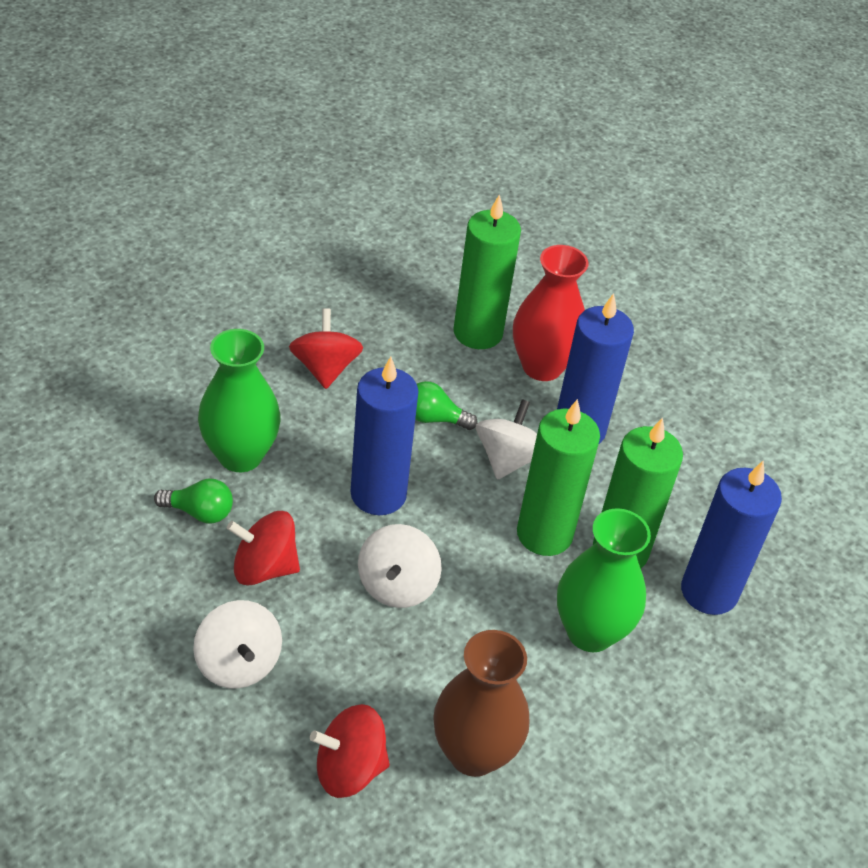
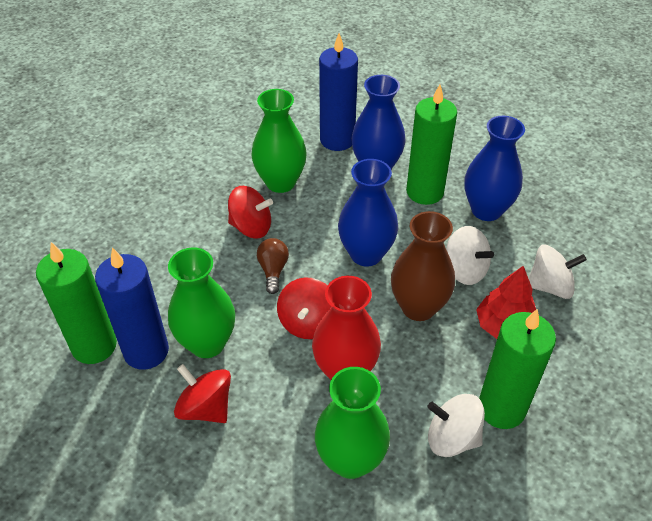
blue candle: 3 -> 2
blue vase: 0 -> 3
brown light bulb: 0 -> 1
green light bulb: 2 -> 0
green vase: 2 -> 3
red tree: 0 -> 1

